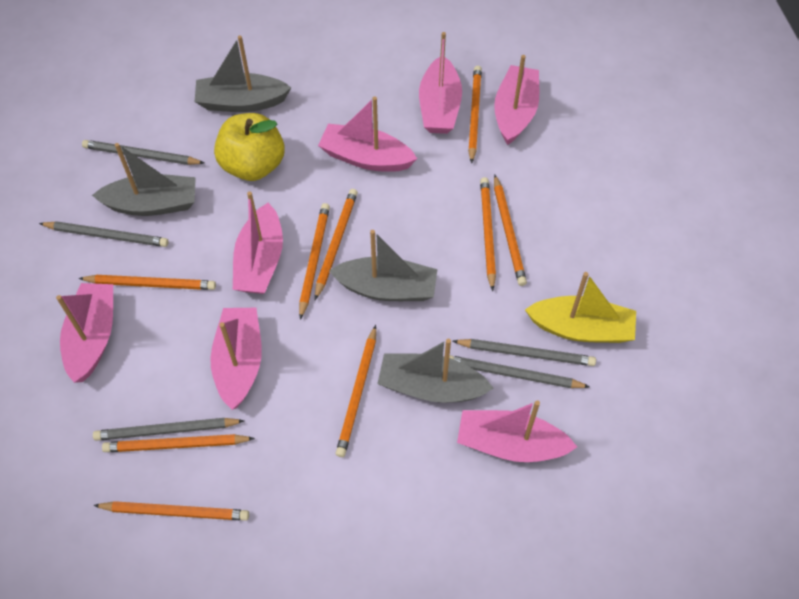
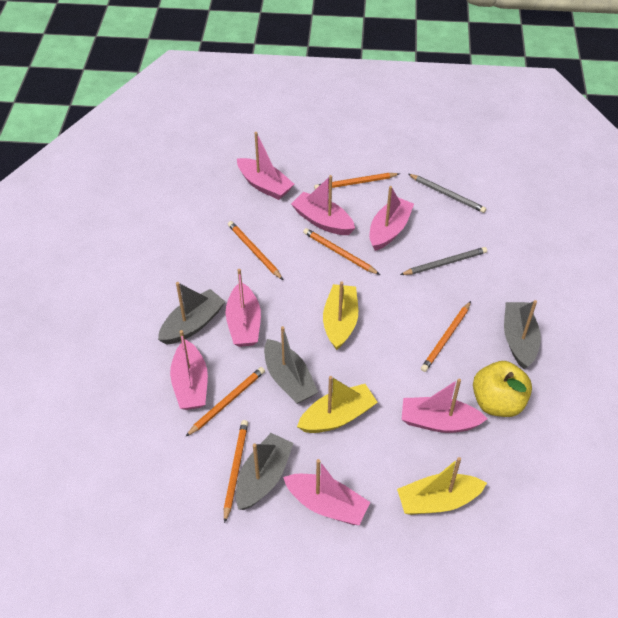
grey pencil: 5 -> 2
orange pencil: 9 -> 6
yellow boat: 1 -> 3

